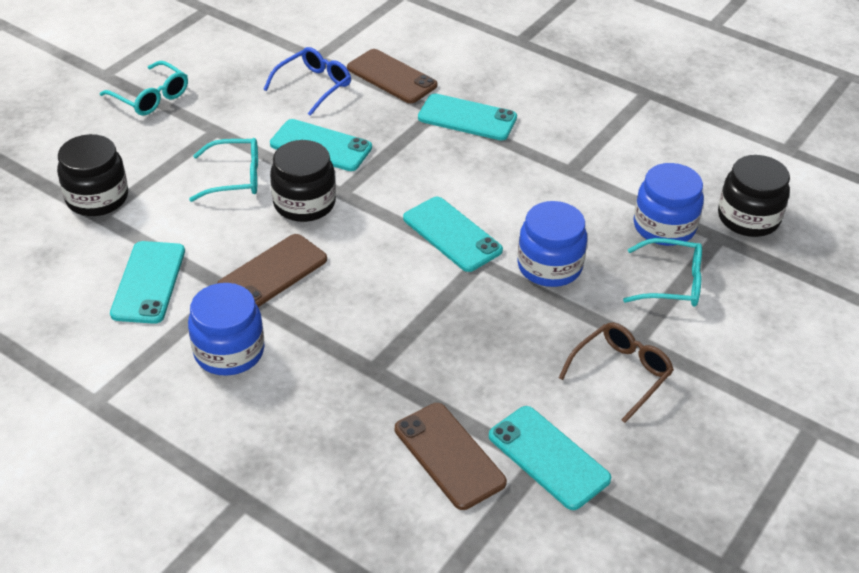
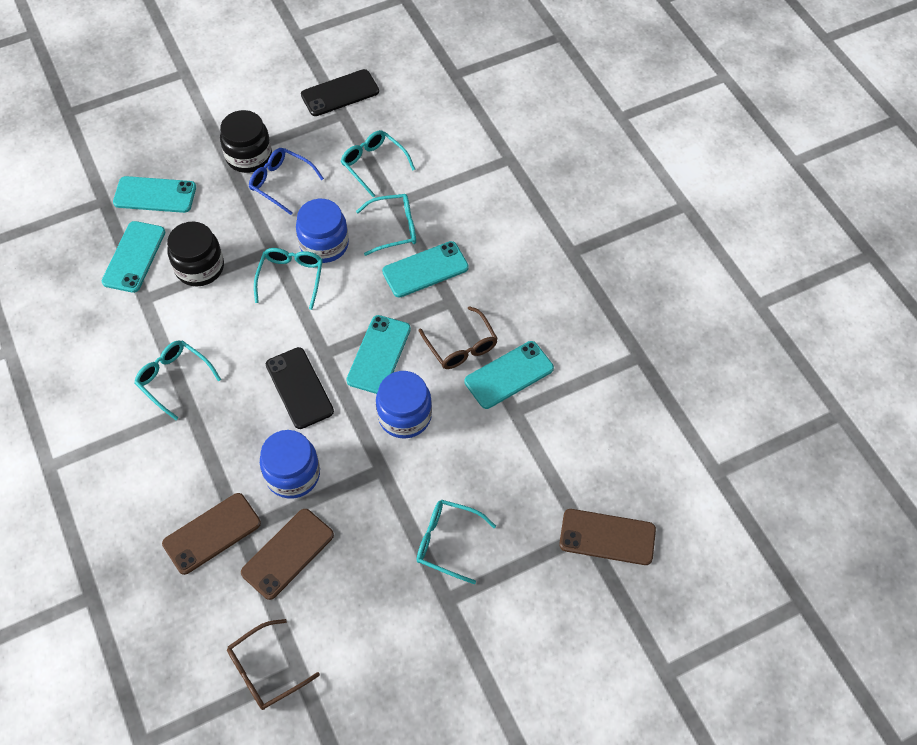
black jar: 3 -> 2
black phone: 0 -> 2
brown glasses: 1 -> 2
turquoise glasses: 3 -> 5

